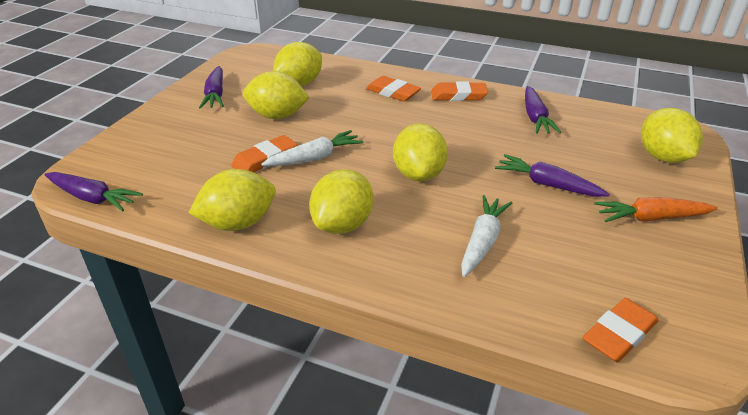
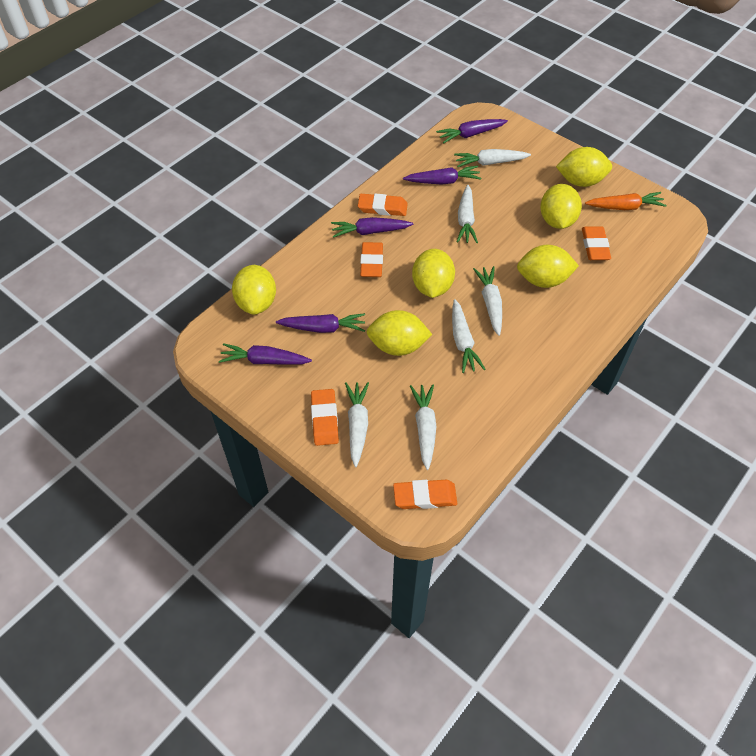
orange eraser: 4 -> 5
purple carrot: 4 -> 5
white carrot: 2 -> 6

